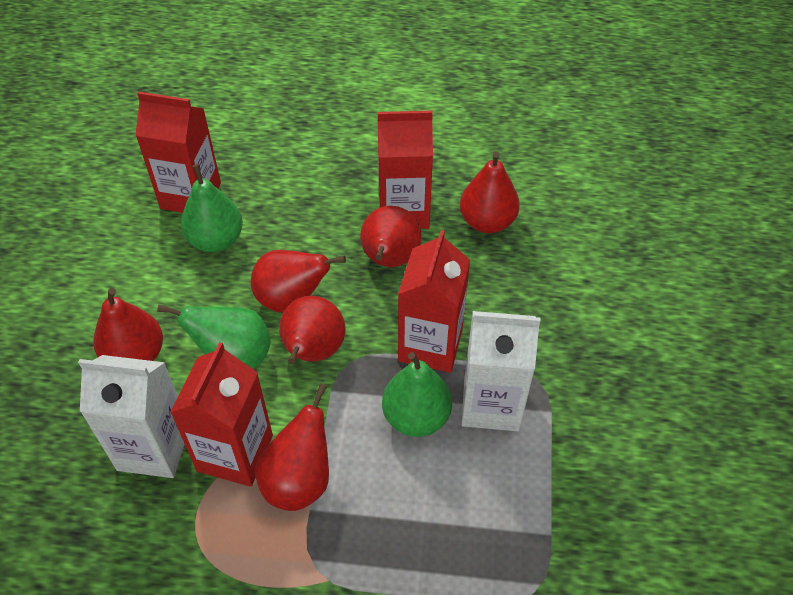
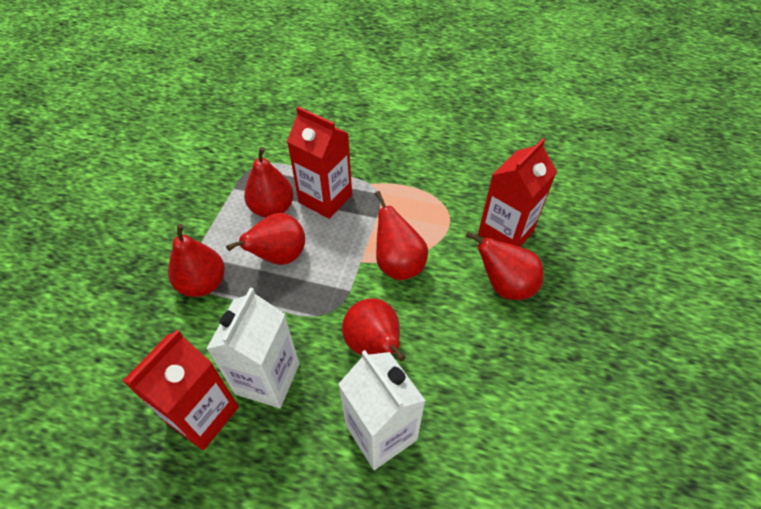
green pear: 3 -> 0
red carton: 4 -> 3

